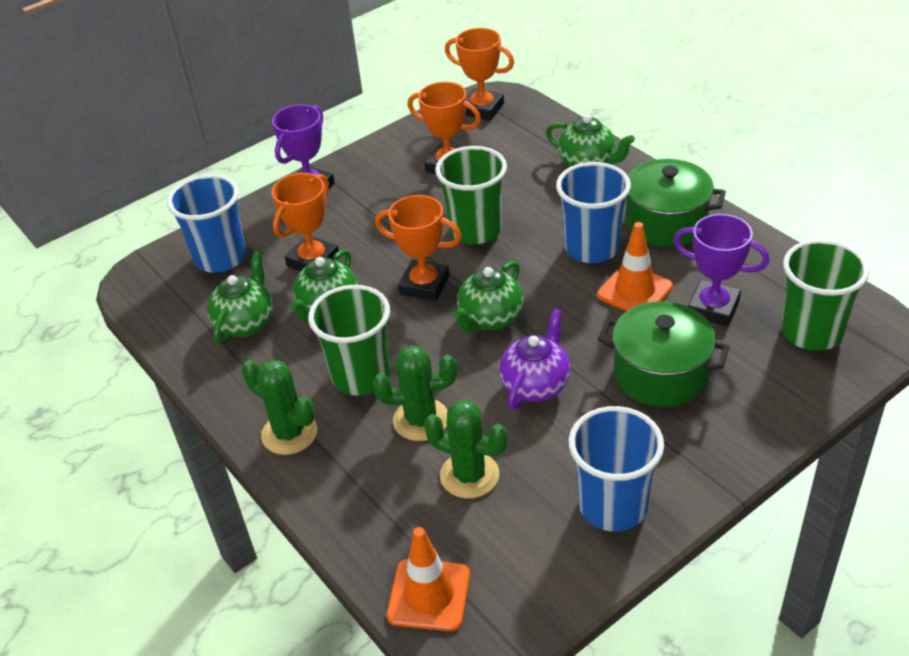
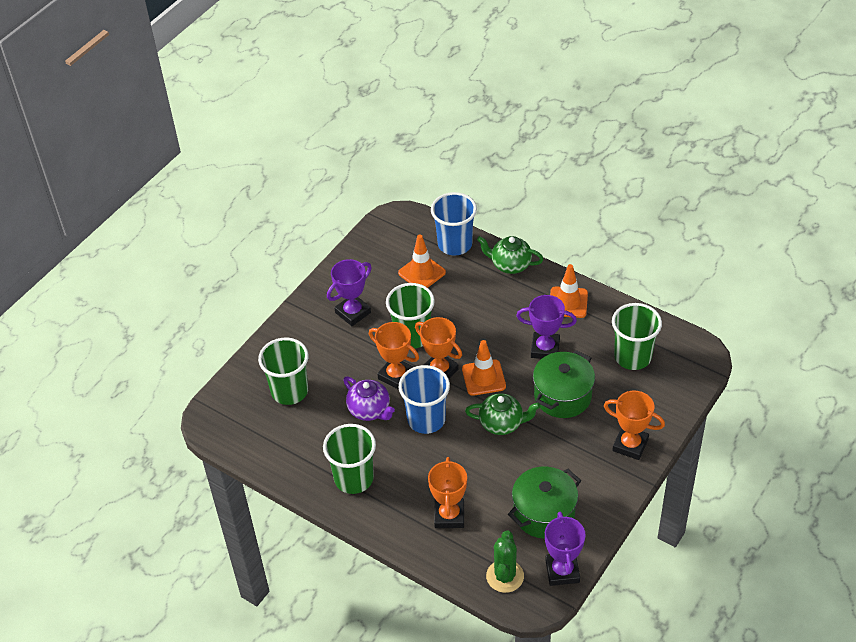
blue cup: 3 -> 2
green cactus: 3 -> 1
green cup: 3 -> 4
green teapot: 4 -> 2
orange traffic cone: 2 -> 3
purple trophy: 2 -> 3

